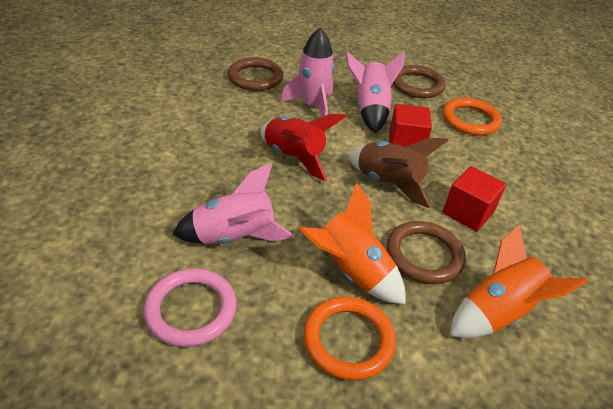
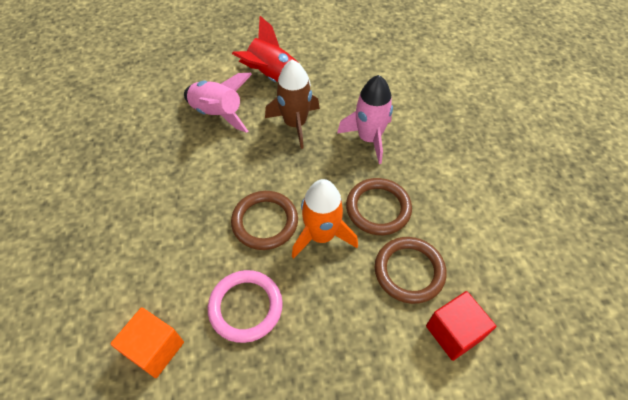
orange cube: 0 -> 1
orange ring: 2 -> 0
orange rocket: 2 -> 1
pink rocket: 3 -> 2
red cube: 2 -> 1

